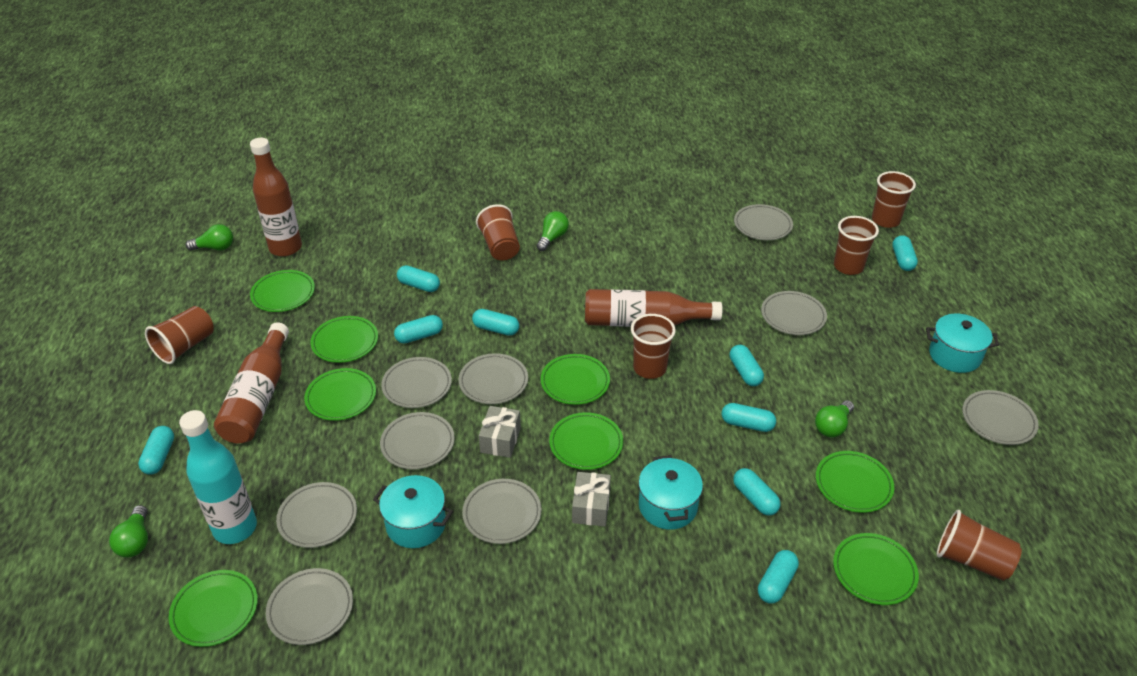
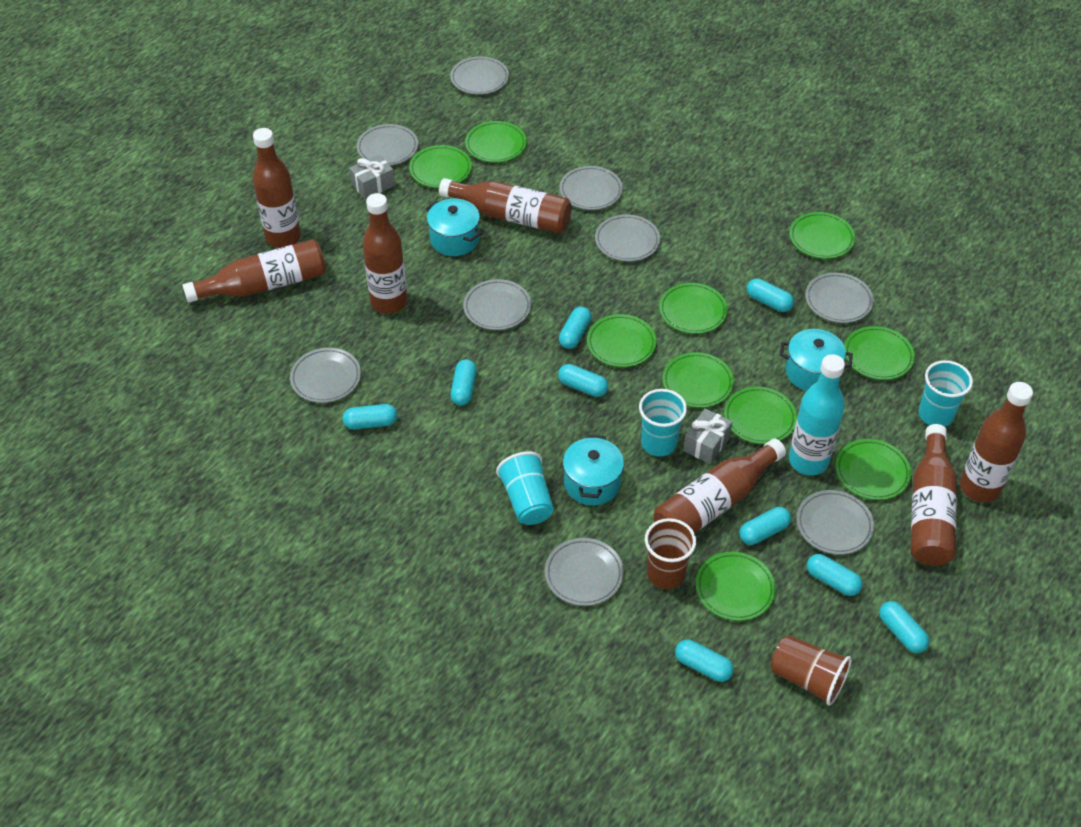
brown bottle: 3 -> 7
brown cup: 6 -> 2
green light bulb: 4 -> 0
green plate: 8 -> 10
turquoise cup: 0 -> 3

